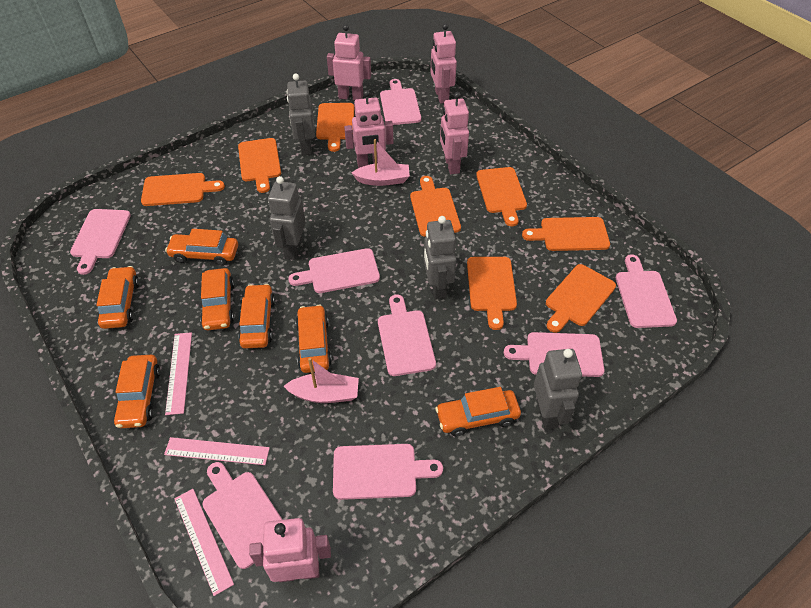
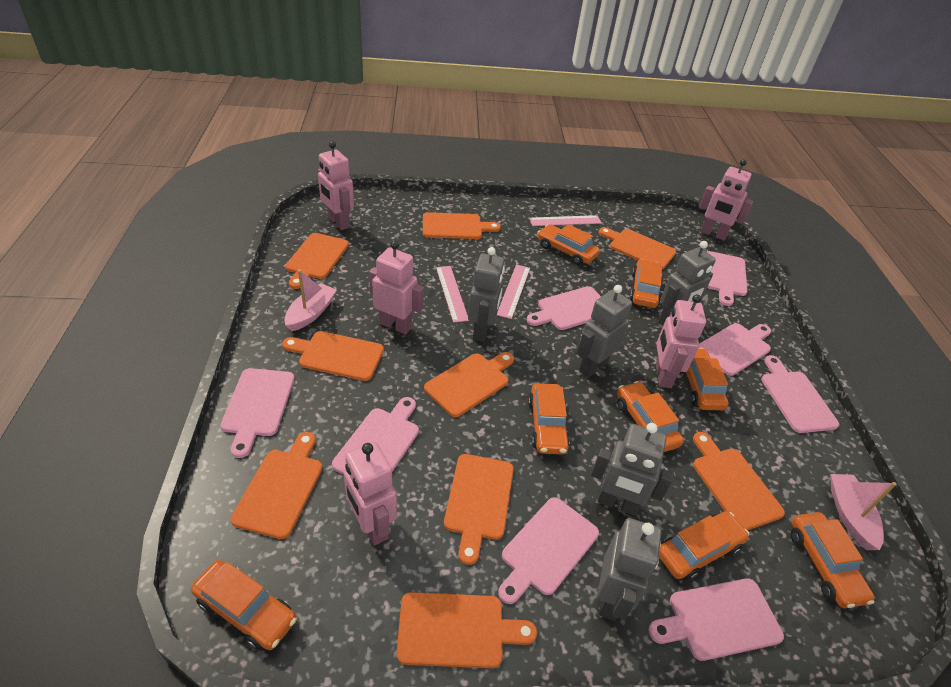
grey robot: 4 -> 5
orange car: 7 -> 8
orange cutting board: 8 -> 9

